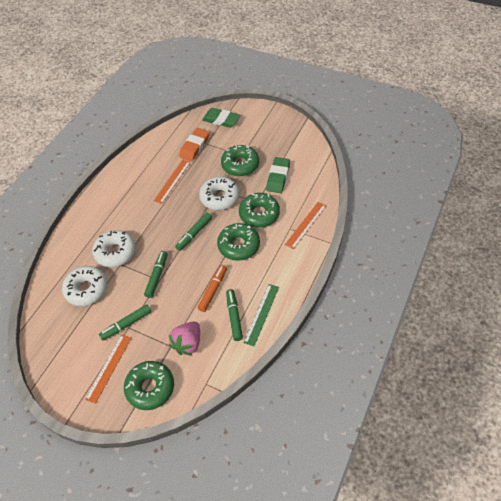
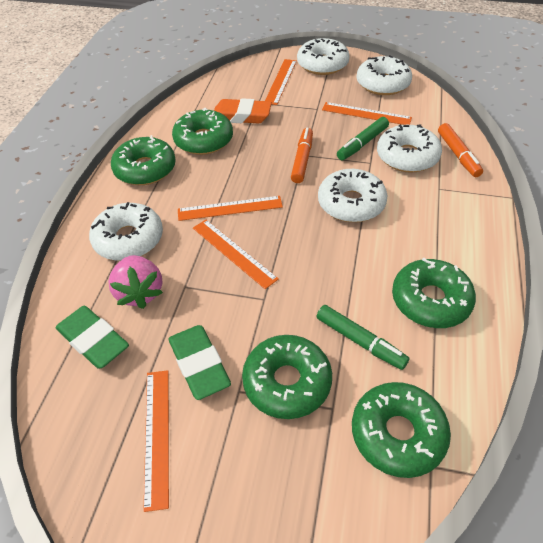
green donut: 4 -> 5
green marker: 4 -> 2
green ruler: 1 -> 0
orange marker: 1 -> 2
orange ruler: 3 -> 5
white donut: 3 -> 5

